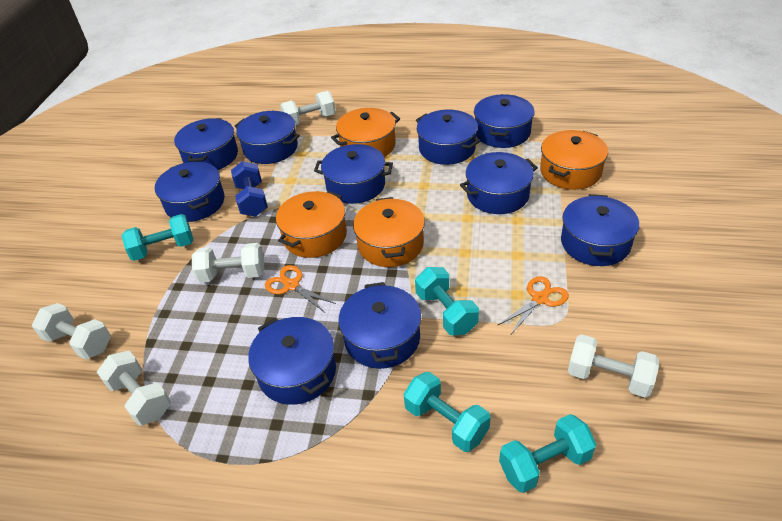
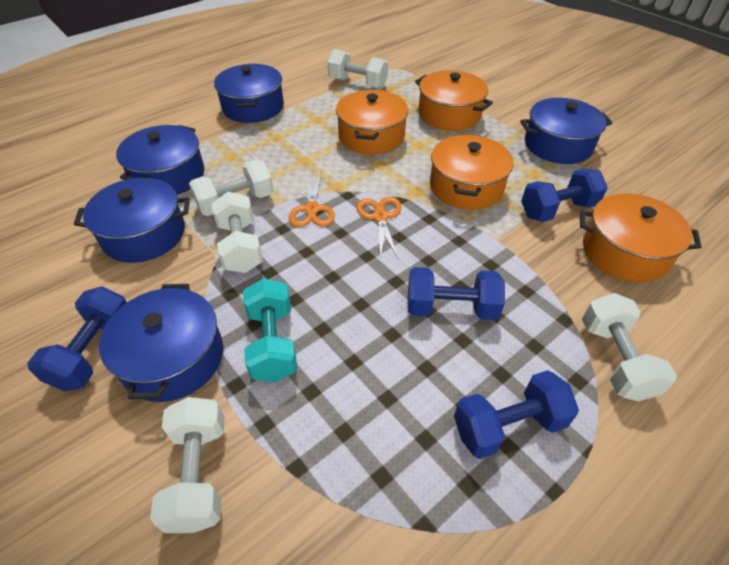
blue dumbbell: 1 -> 4
blue pot: 10 -> 5
turquoise dumbbell: 4 -> 1

